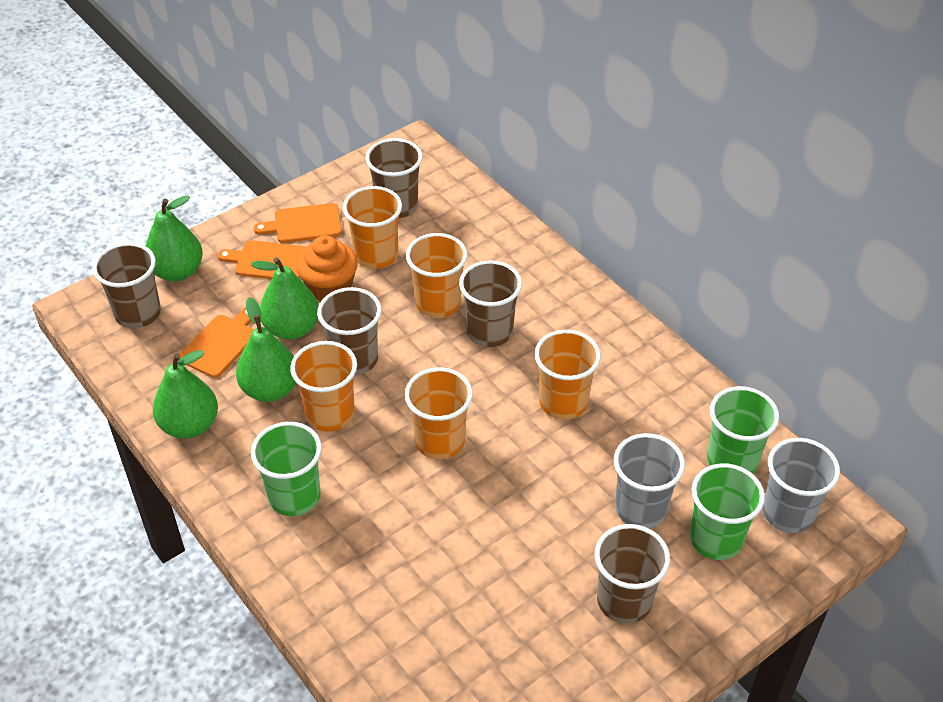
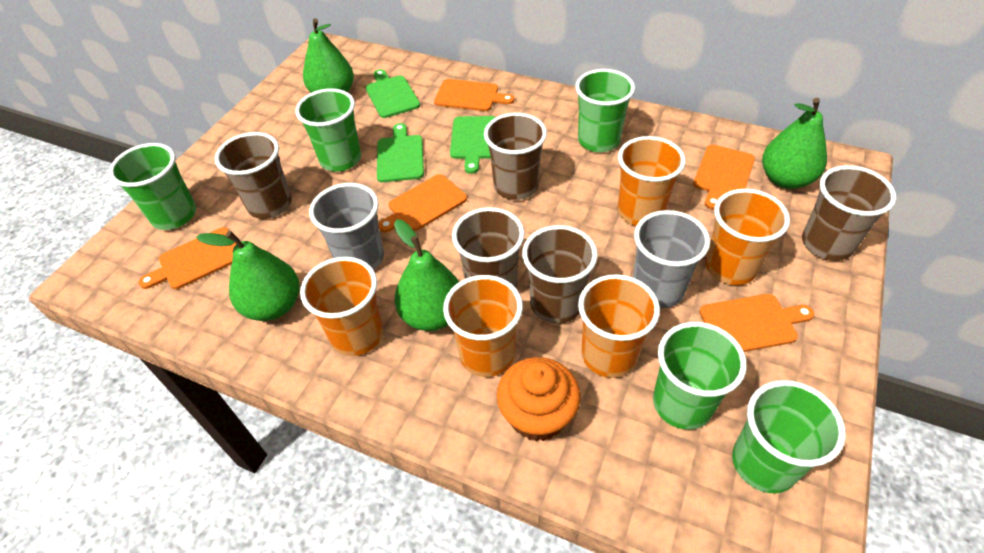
green cup: 3 -> 5
green cutting board: 0 -> 3
orange cutting board: 3 -> 5

